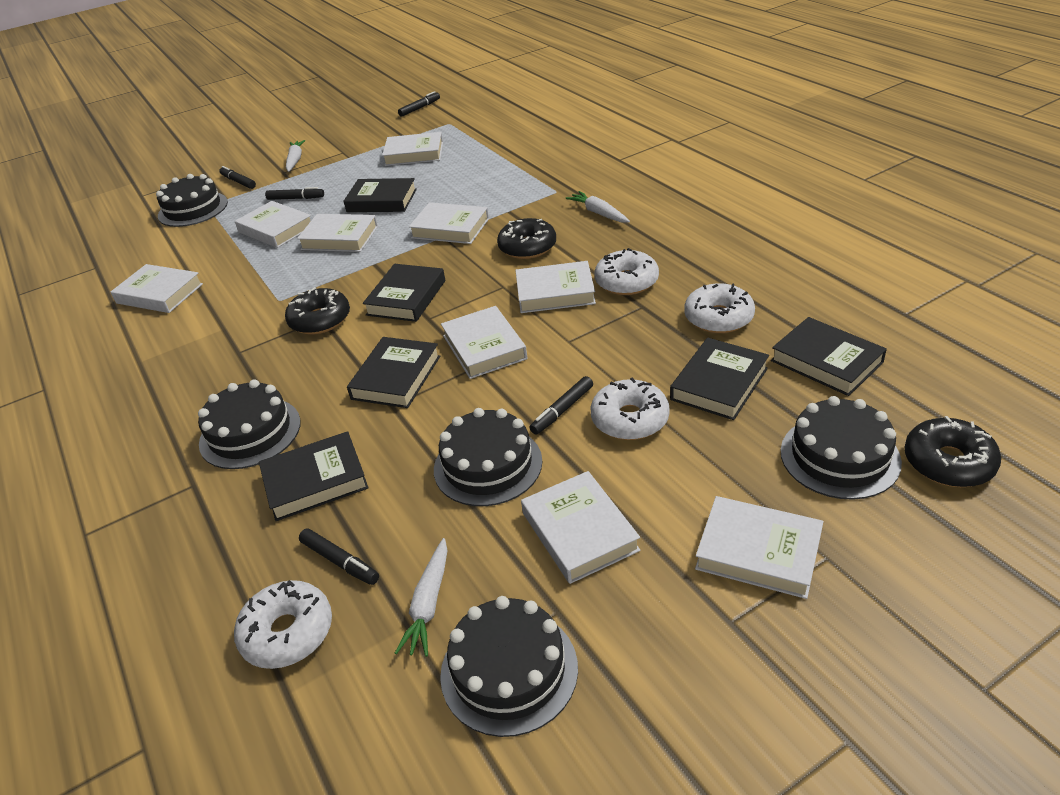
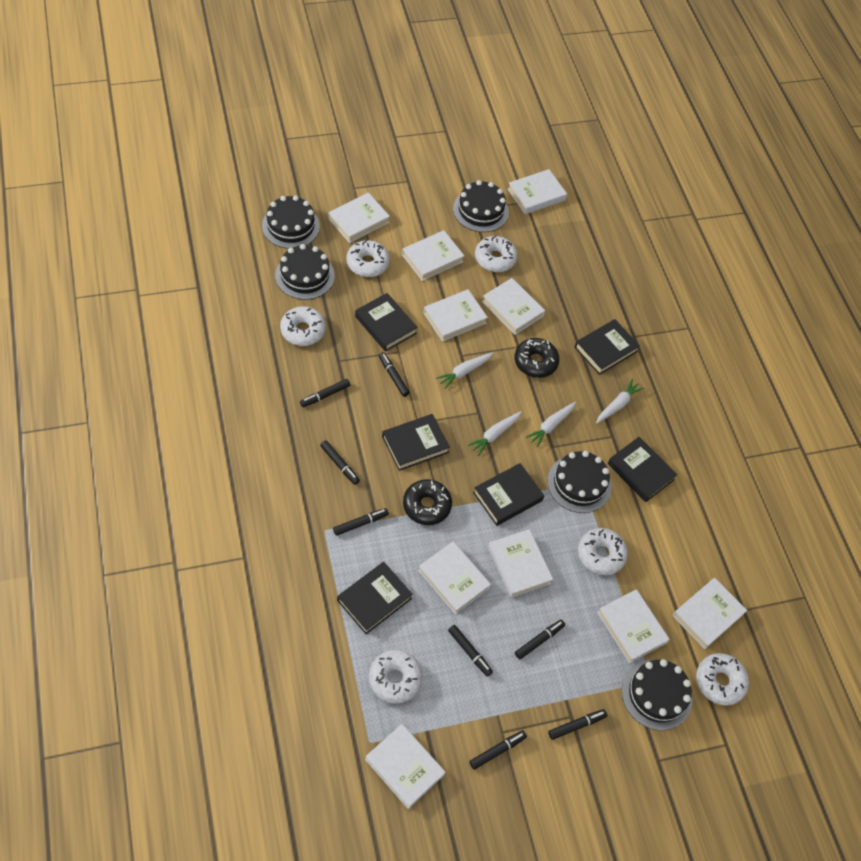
black donut: 3 -> 2
black marker: 5 -> 8
white book: 9 -> 10
white carrot: 3 -> 4
white donut: 4 -> 6

